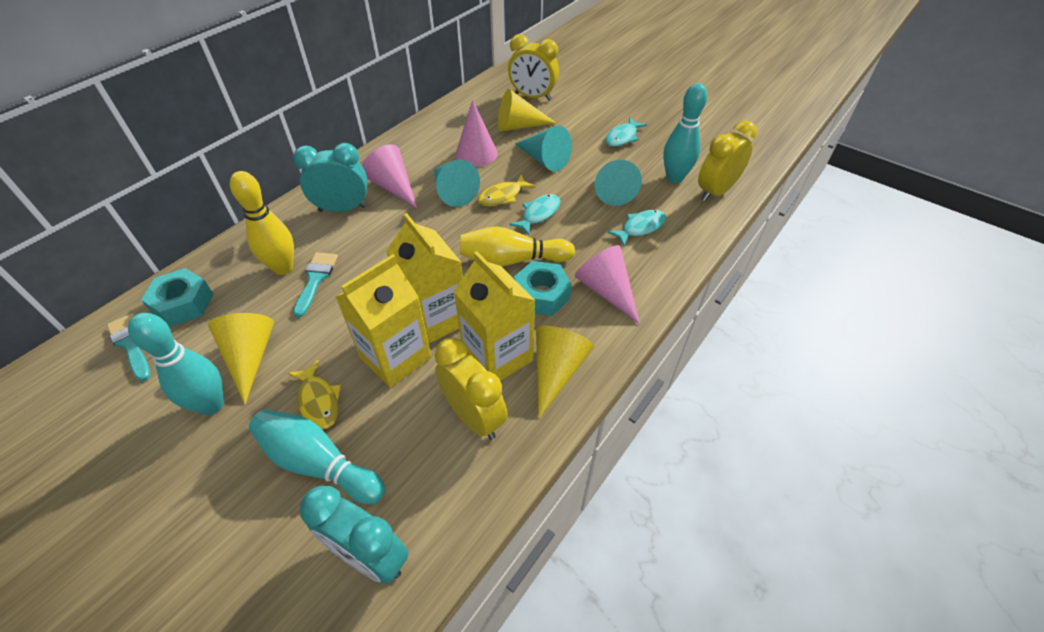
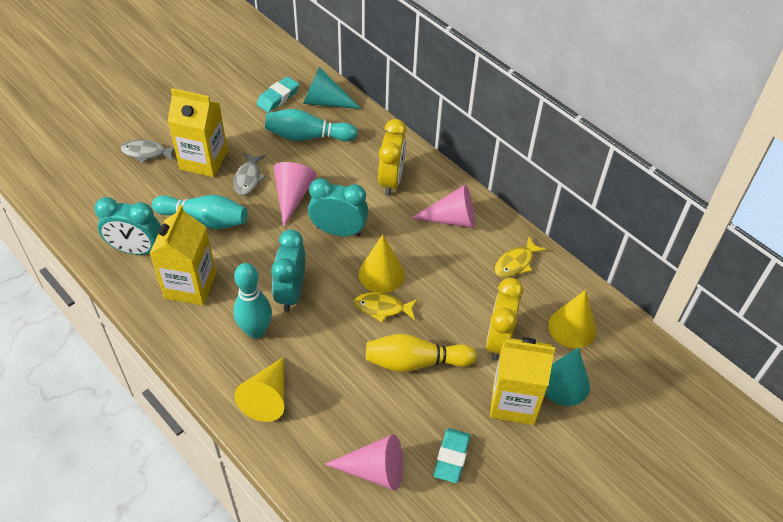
grey fish: 0 -> 2
turquoise brush: 2 -> 0
turquoise clock: 2 -> 3
turquoise cone: 3 -> 2
turquoise eraser: 0 -> 2
turquoise fish: 3 -> 0
turquoise nut: 2 -> 0
yellow bowling pin: 2 -> 1
yellow clock: 3 -> 2

